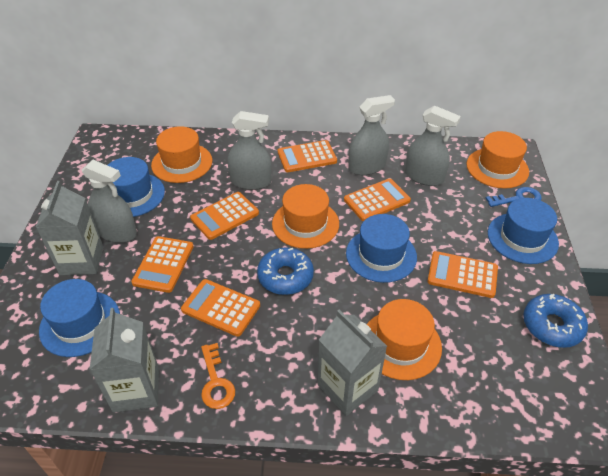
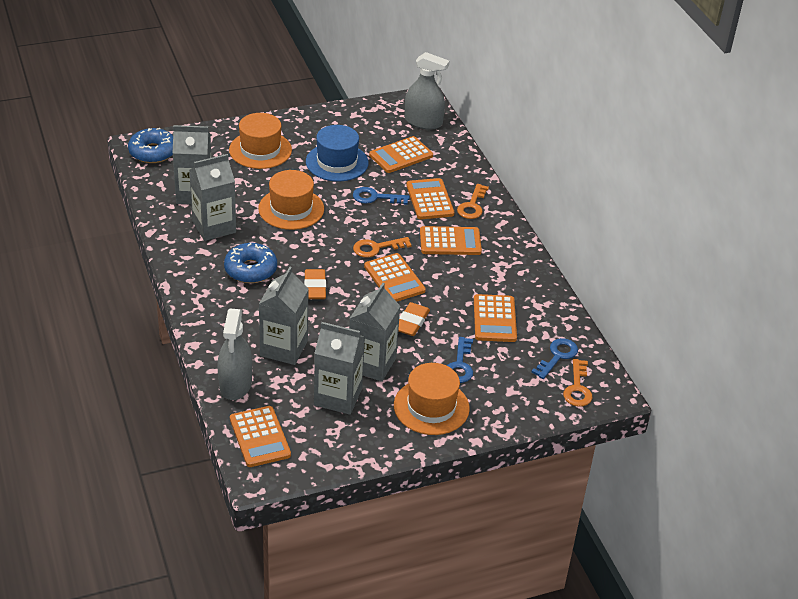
blue hat: 4 -> 1
blue key: 1 -> 3
grey carton: 3 -> 5
grey spray bottle: 4 -> 2
orange eraser: 0 -> 2
orange hat: 4 -> 3
orange key: 1 -> 3

